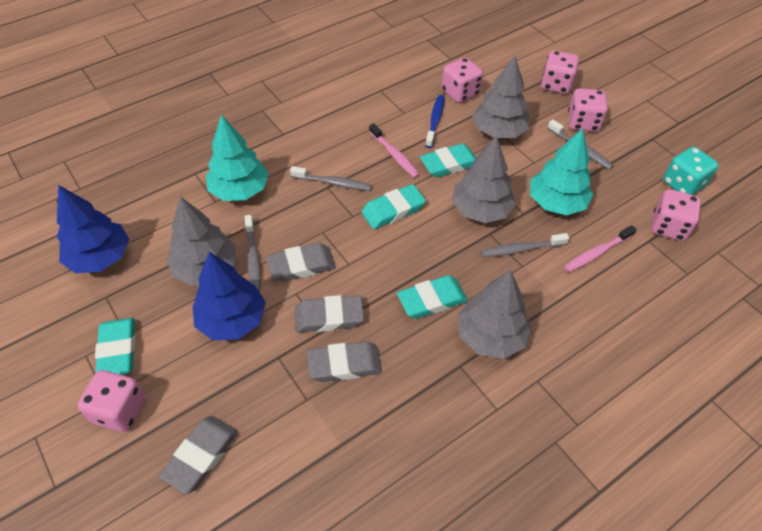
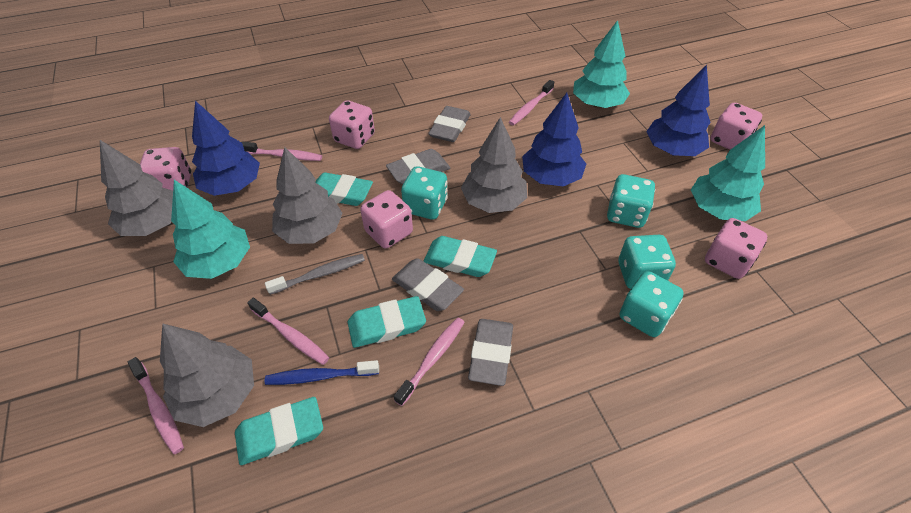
blue tree: 2 -> 3
grey toothbrush: 4 -> 1
pink toothbrush: 2 -> 5
turquoise dice: 1 -> 4
turquoise tree: 2 -> 3

